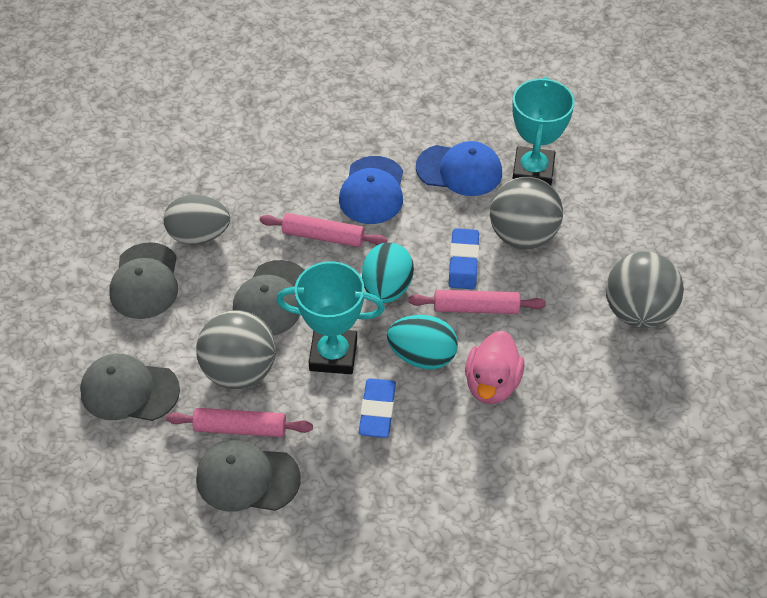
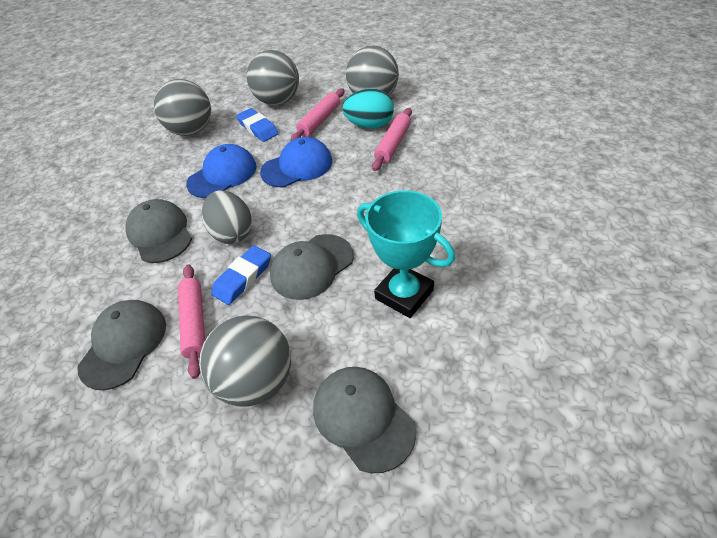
grey ball: 3 -> 4
pink duck: 1 -> 0
turquoise egg: 2 -> 1
turquoise trophy: 2 -> 1

